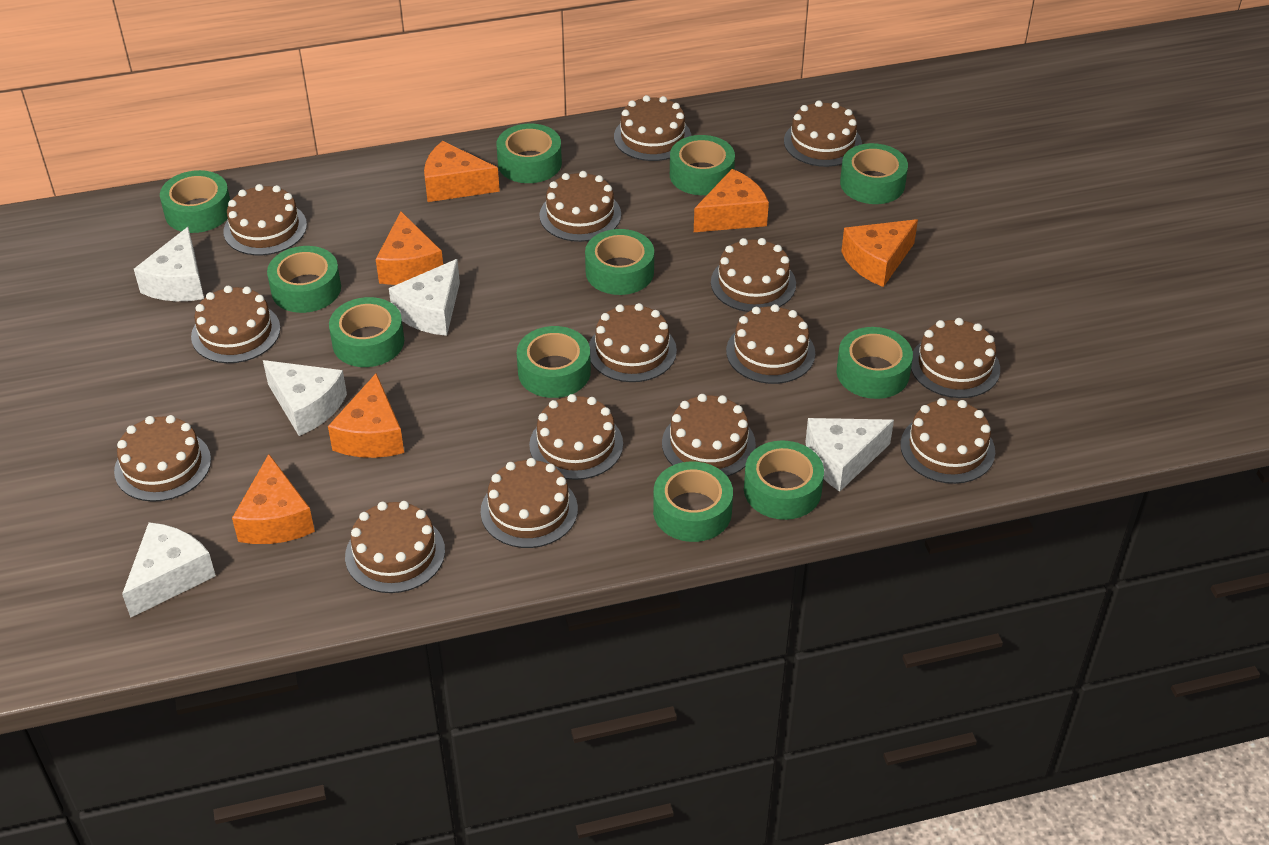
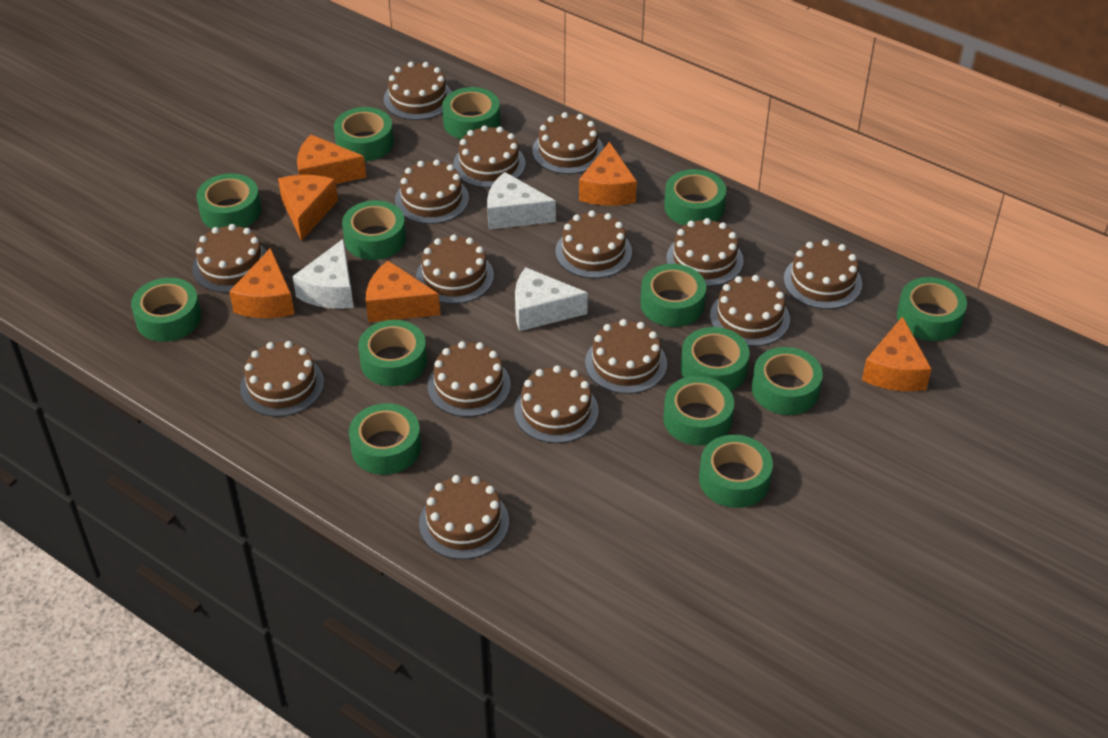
green tape: 11 -> 14
white cheese: 5 -> 3

